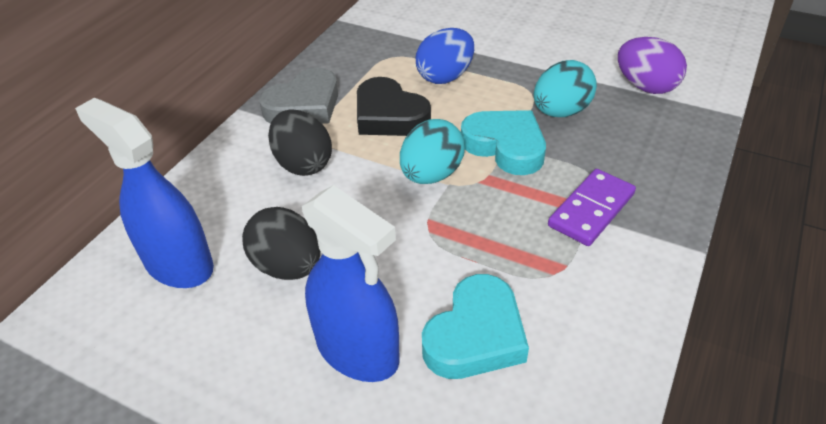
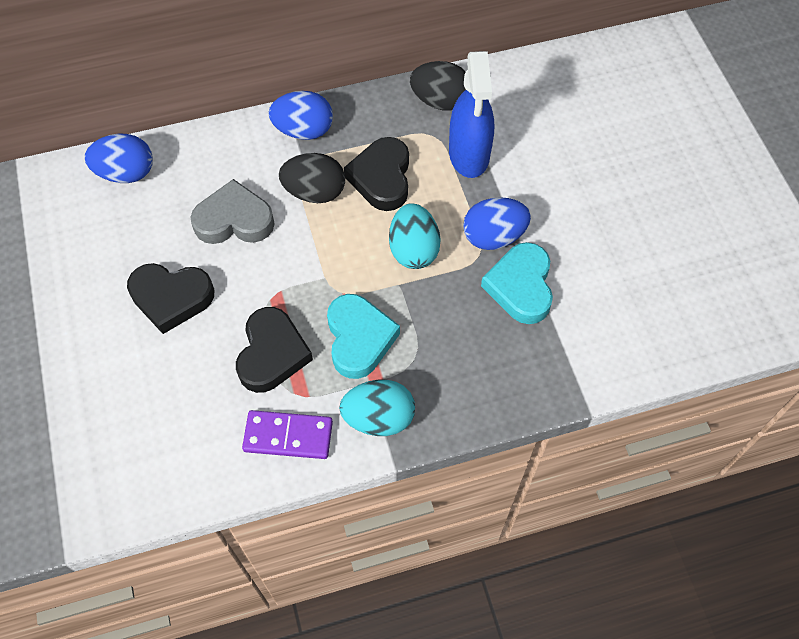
black heart: 1 -> 3
blue egg: 1 -> 3
blue spray bottle: 2 -> 1
purple egg: 1 -> 0

